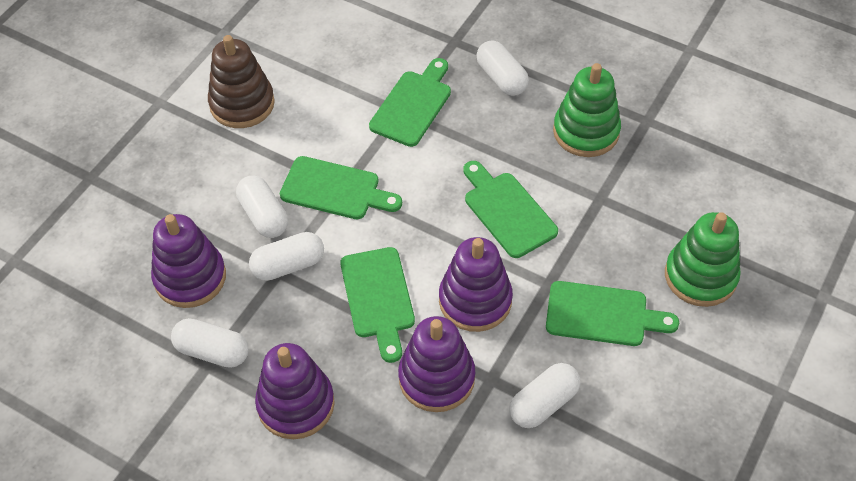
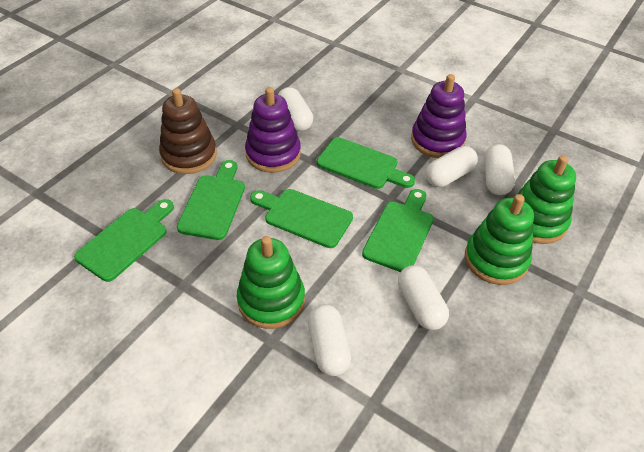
green stacking toy: 2 -> 3
purple stacking toy: 4 -> 2

